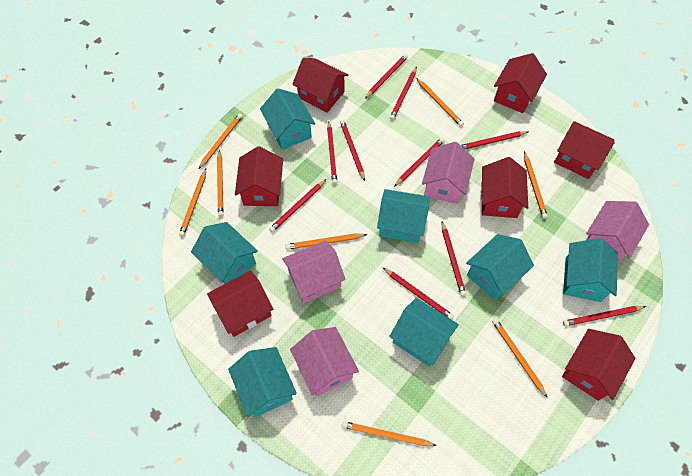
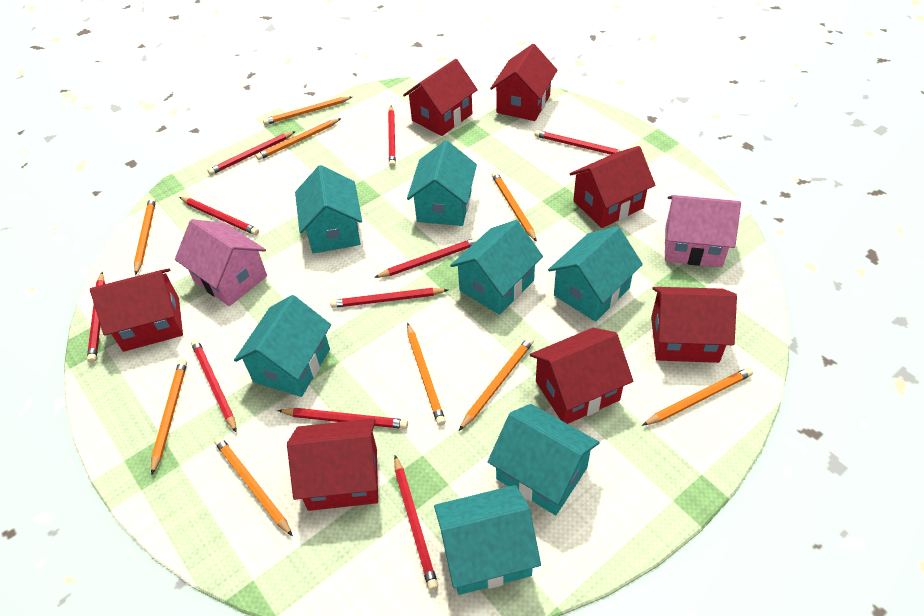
orange pencil: 8 -> 9
pink house: 4 -> 2

